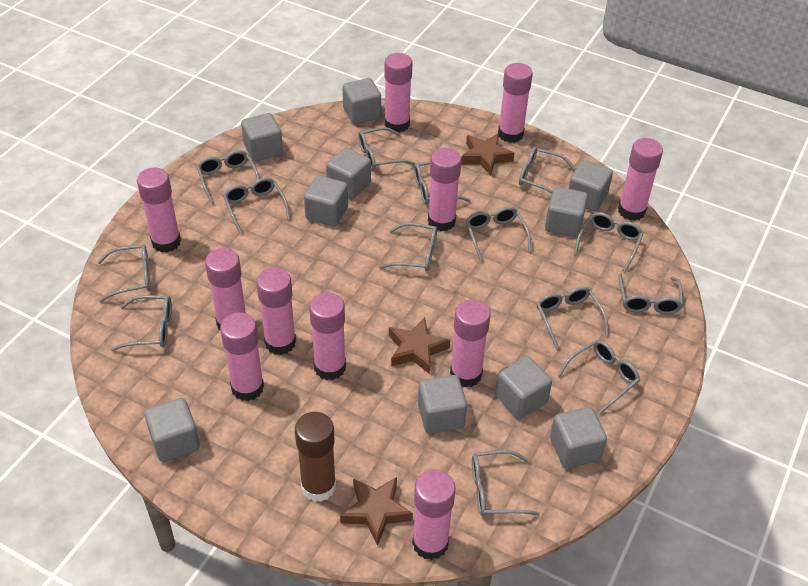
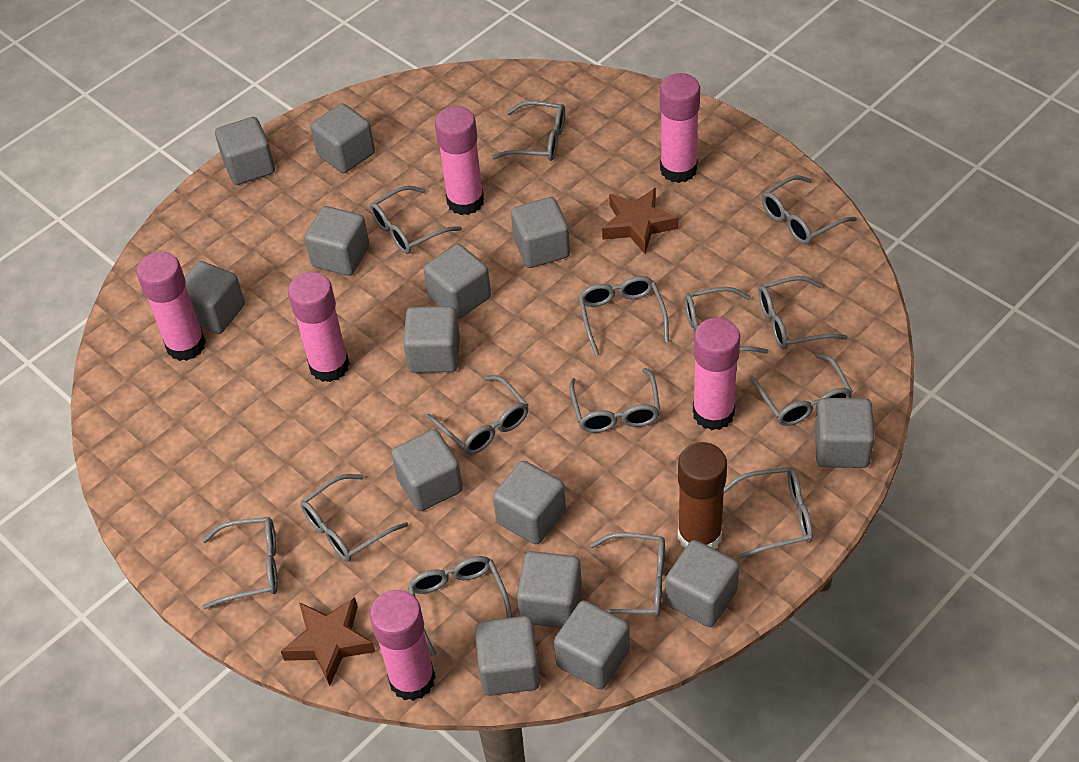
brown star: 3 -> 2
grey cube: 10 -> 14
pink glue stick: 11 -> 6

